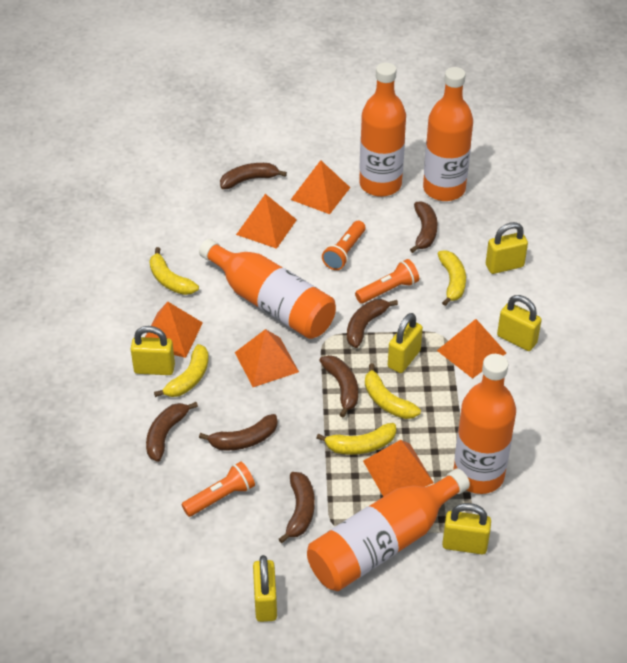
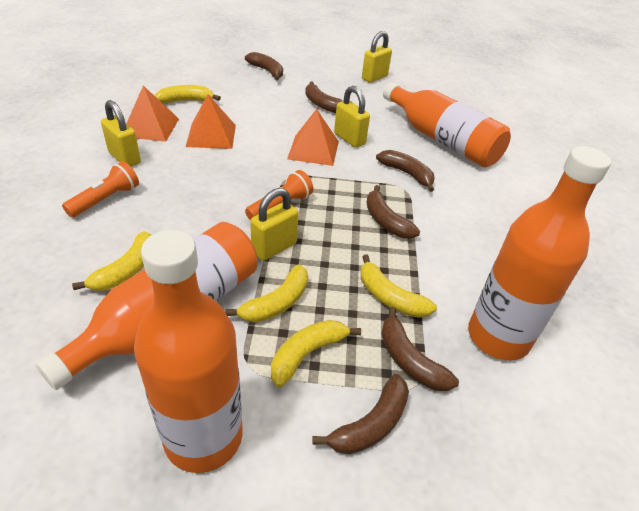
brown banana: 7 -> 6
orange bottle: 5 -> 4
orange flashlight: 3 -> 2
orange pyramid: 6 -> 3
yellow padlock: 6 -> 4

